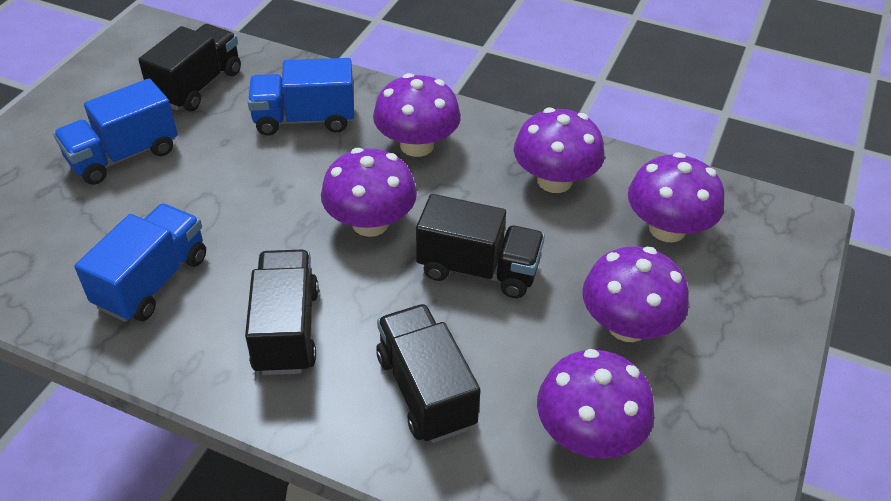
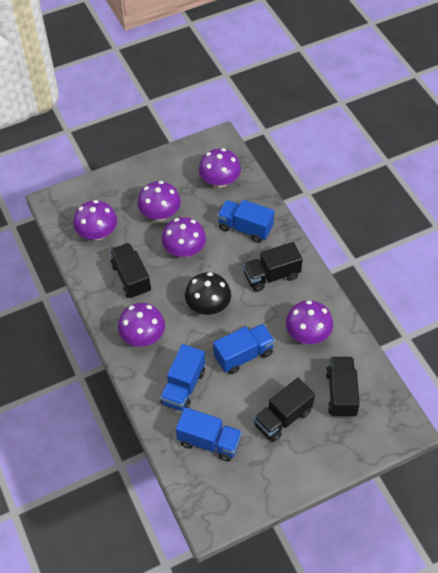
black mushroom: 0 -> 1
blue truck: 3 -> 4

